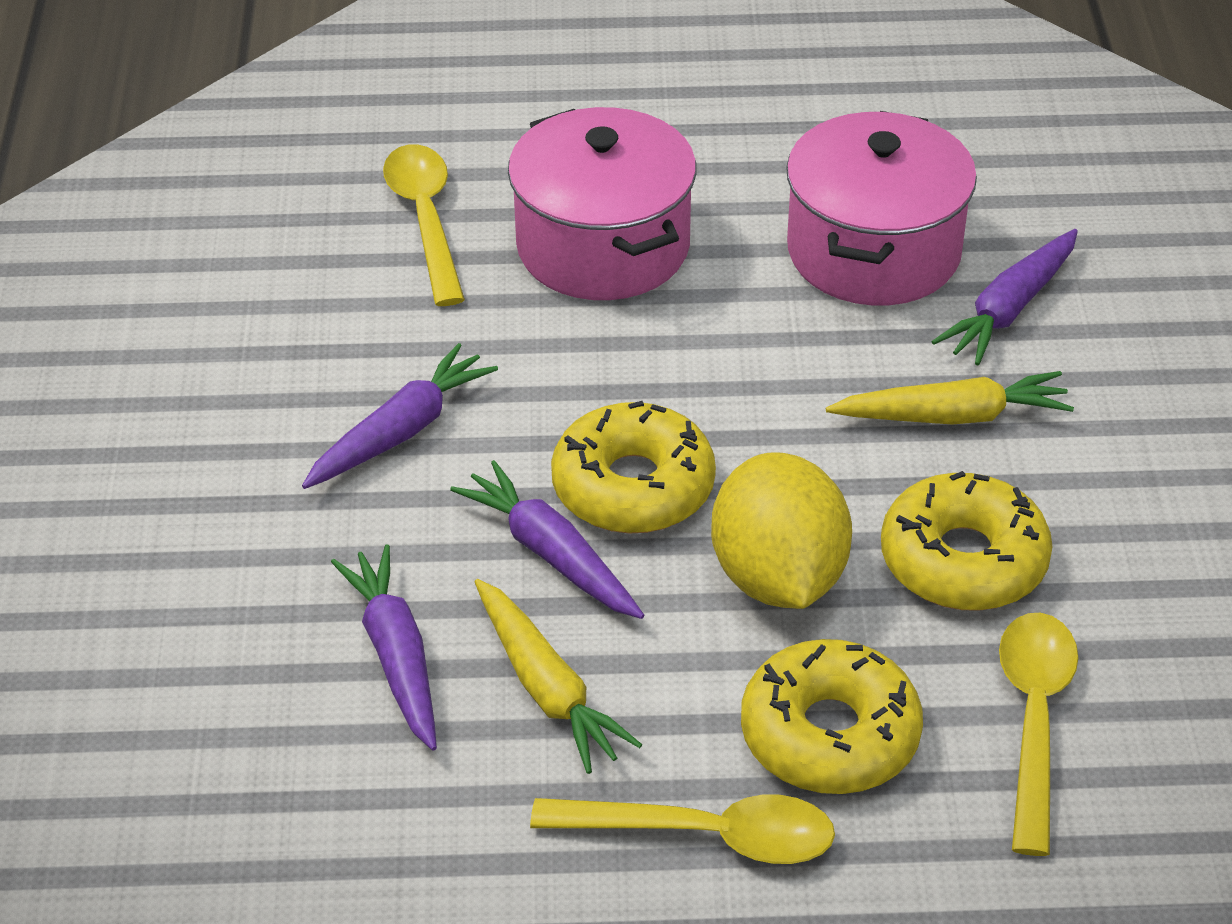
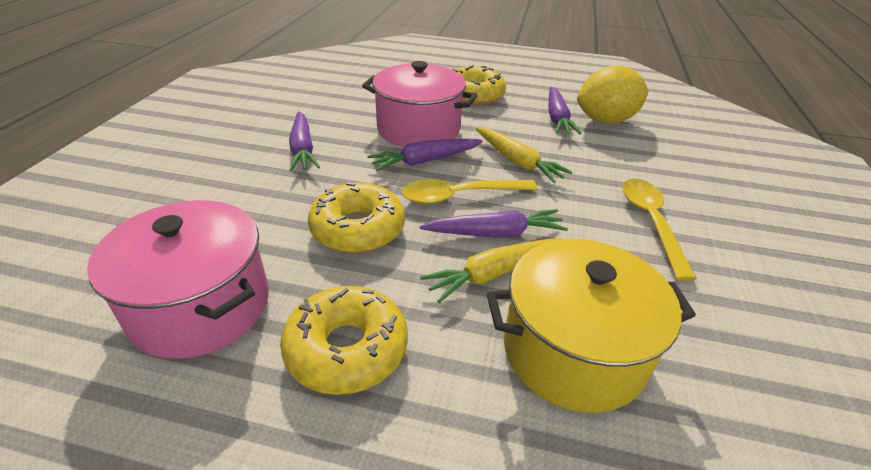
yellow pot: 0 -> 1
yellow spoon: 3 -> 2

